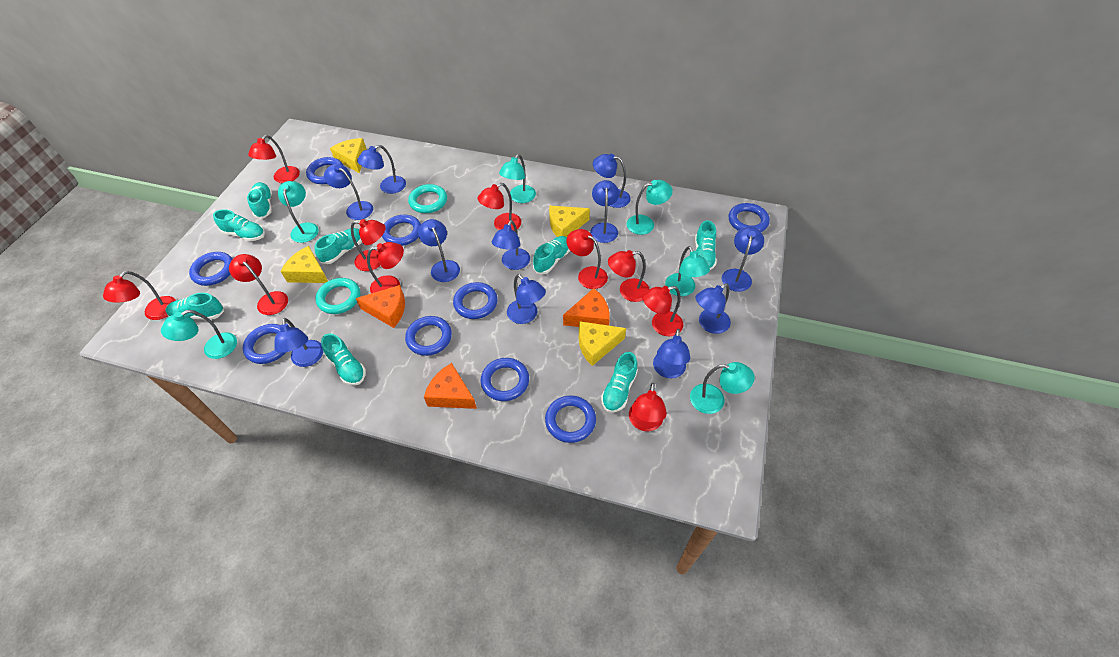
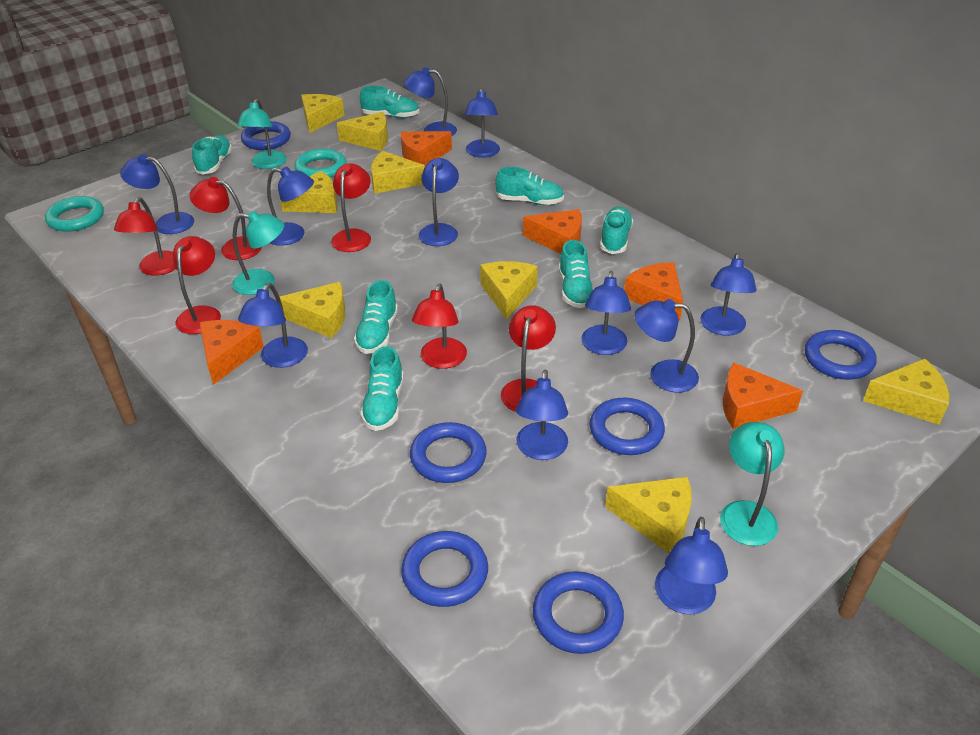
blue ring: 9 -> 6
orange cheese: 3 -> 5
red lamp: 10 -> 6
turquoise lamp: 6 -> 3
turquoise shoe: 8 -> 7
yellow cheese: 4 -> 8

